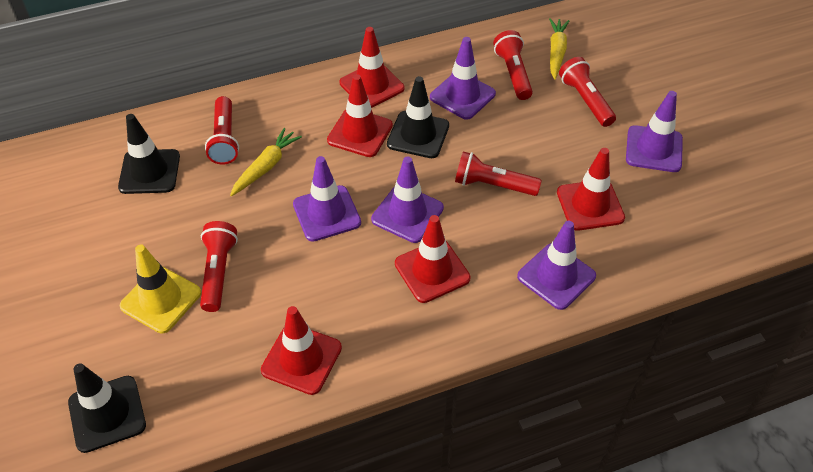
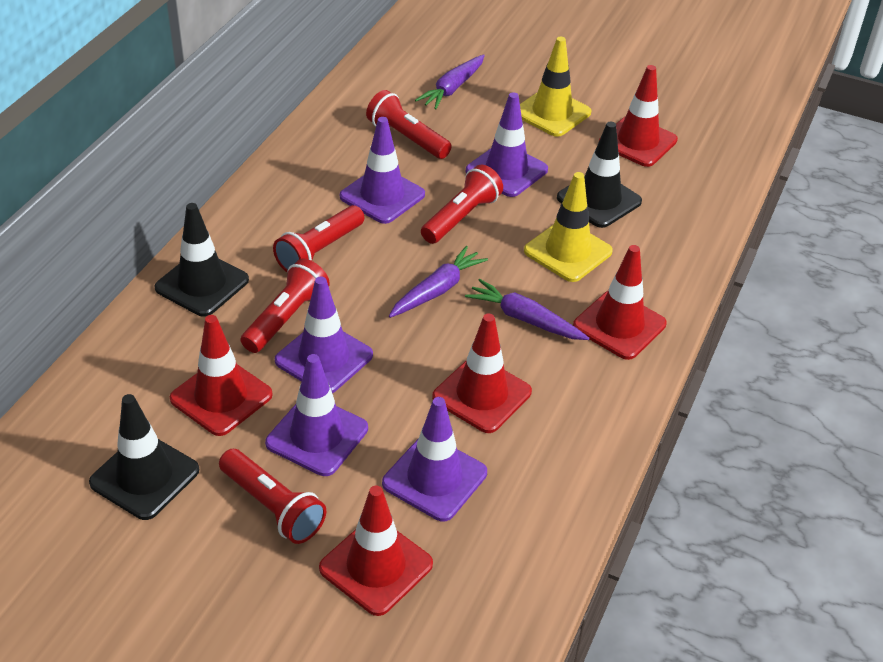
purple carrot: 0 -> 3
yellow carrot: 2 -> 0
yellow traffic cone: 1 -> 2

